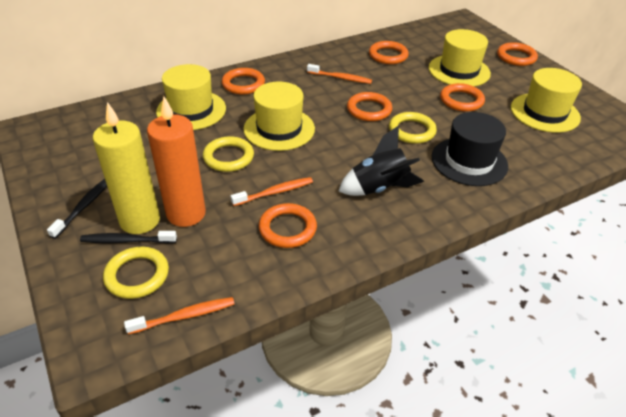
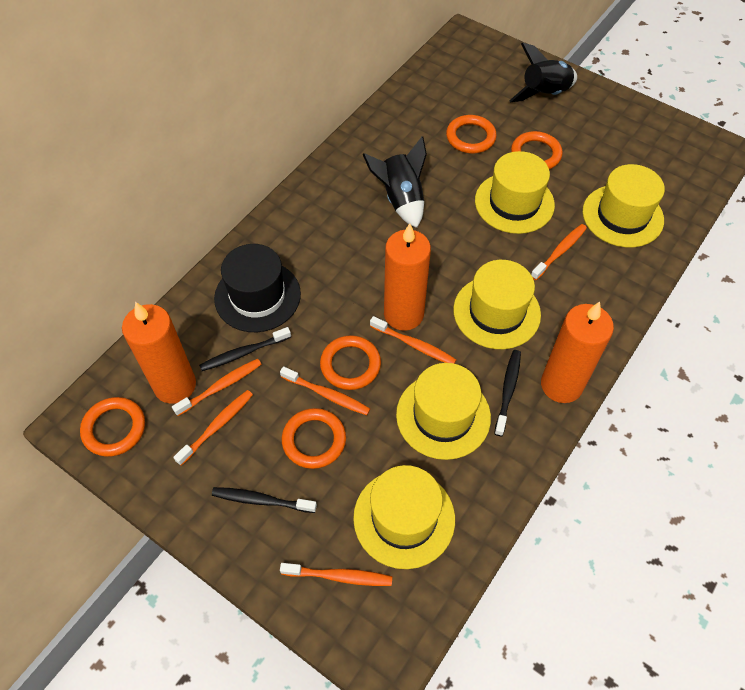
black rocket: 1 -> 2
black toothbrush: 2 -> 3
orange candle: 1 -> 3
orange ring: 6 -> 5
orange toothbrush: 3 -> 6
yellow candle: 1 -> 0
yellow hat: 4 -> 5
yellow ring: 3 -> 0

